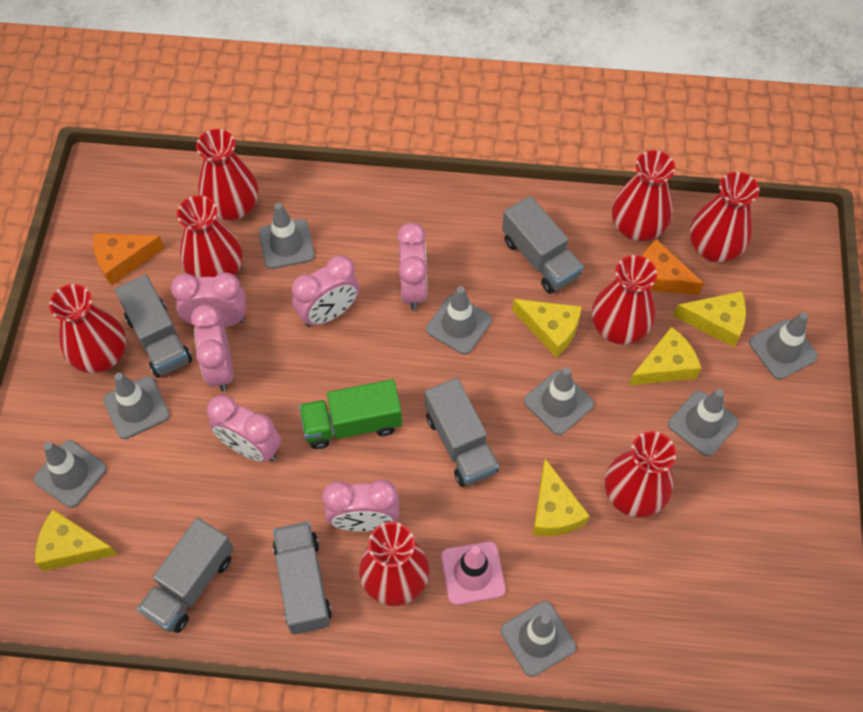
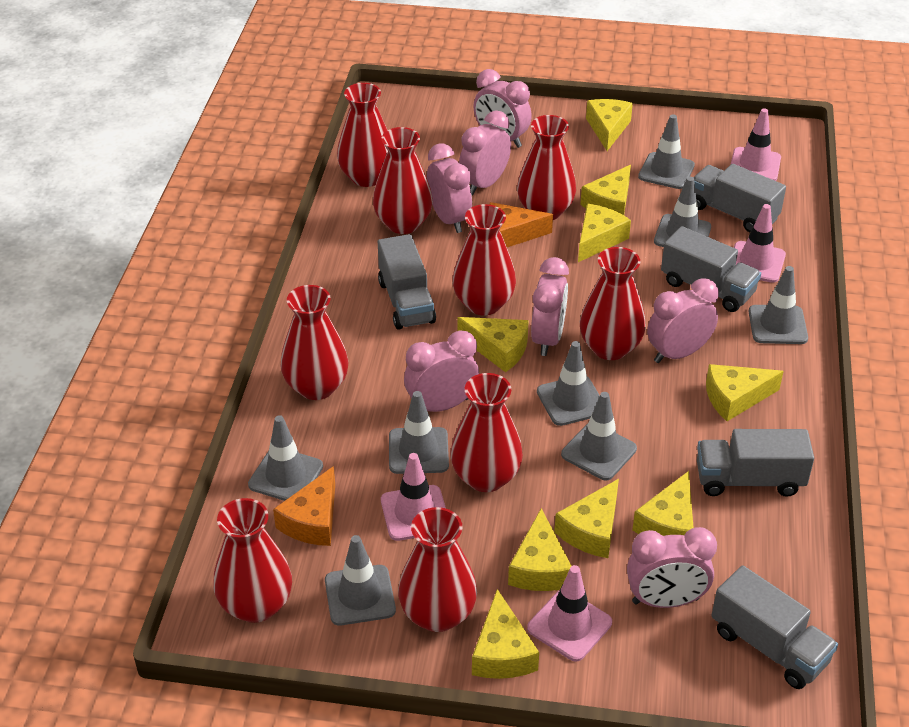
green truck: 1 -> 0
pink clock: 6 -> 7
pink traffic cone: 1 -> 4
red vase: 8 -> 9
yellow cheese: 5 -> 9

